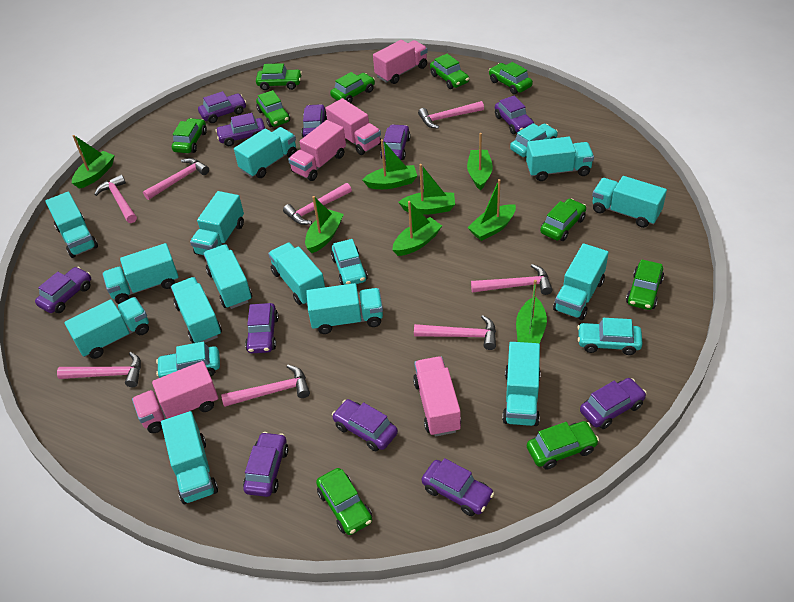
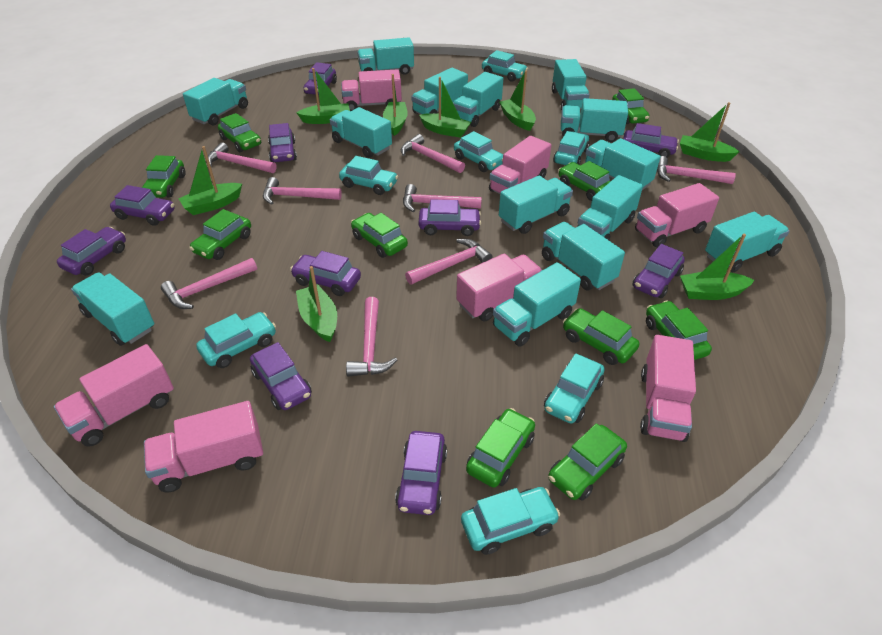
pink truck: 5 -> 7
purple car: 11 -> 10
turquoise car: 4 -> 7

